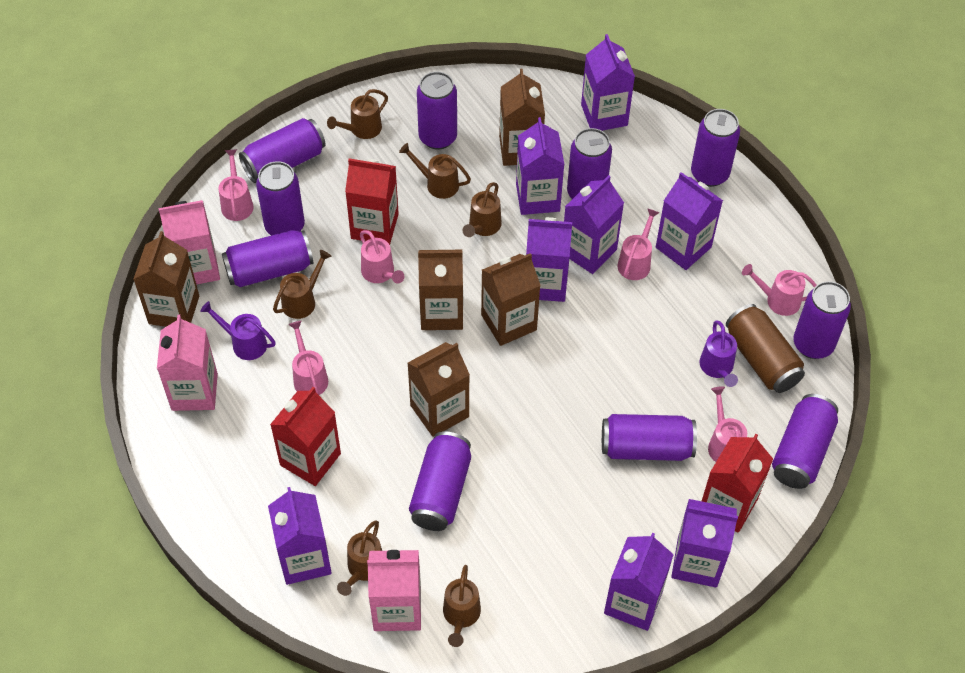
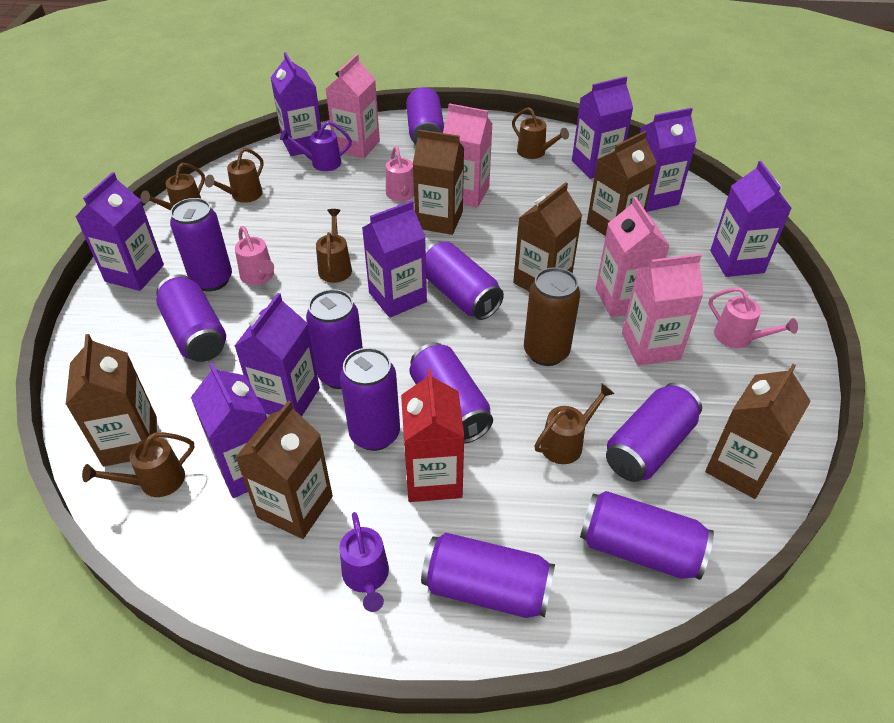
brown carton: 5 -> 6
pink carton: 3 -> 4
pink watering can: 6 -> 3
red carton: 3 -> 1

